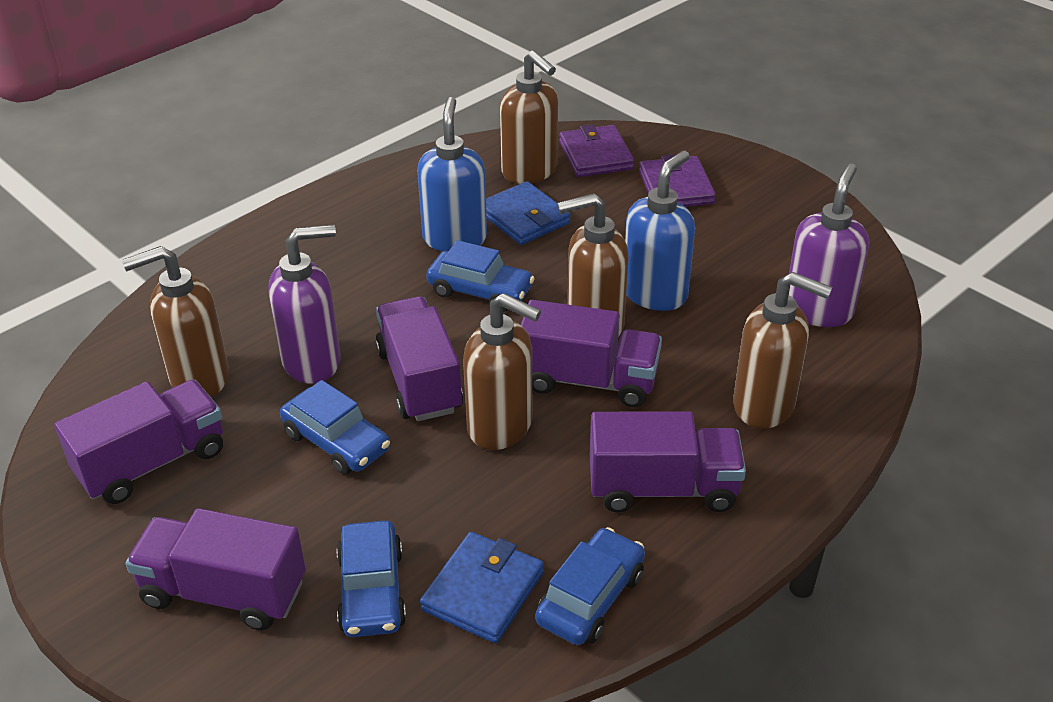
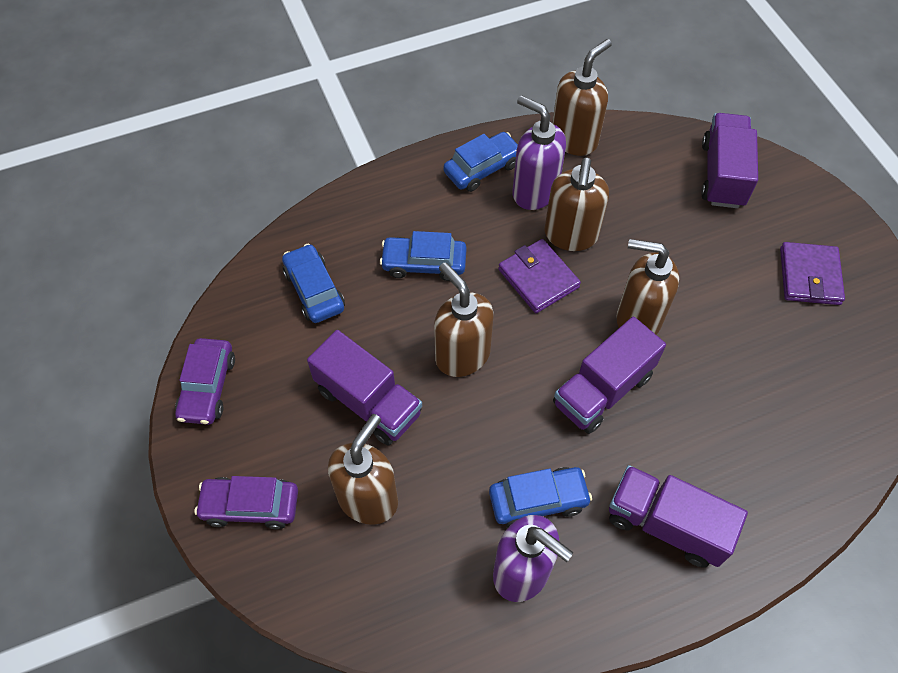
blue soap dispenser: 2 -> 0
blue wallet: 2 -> 0
purple car: 0 -> 2
purple truck: 5 -> 4

